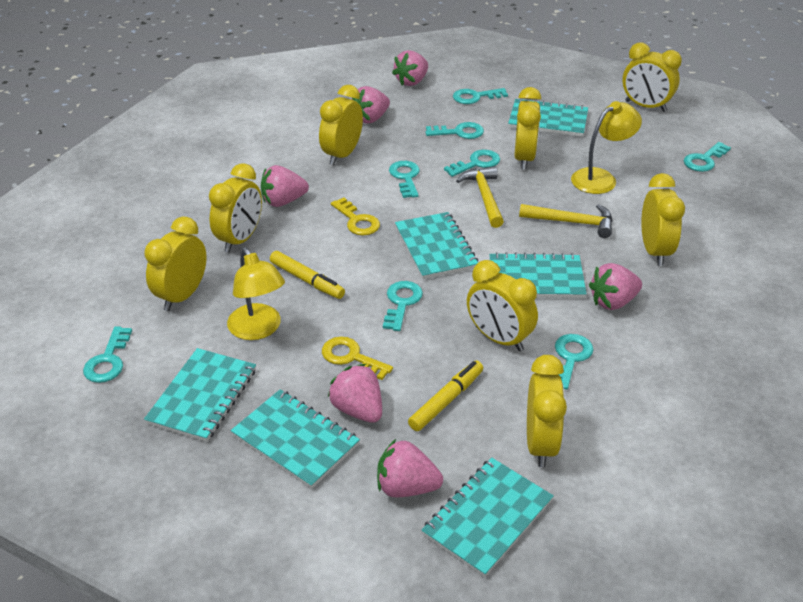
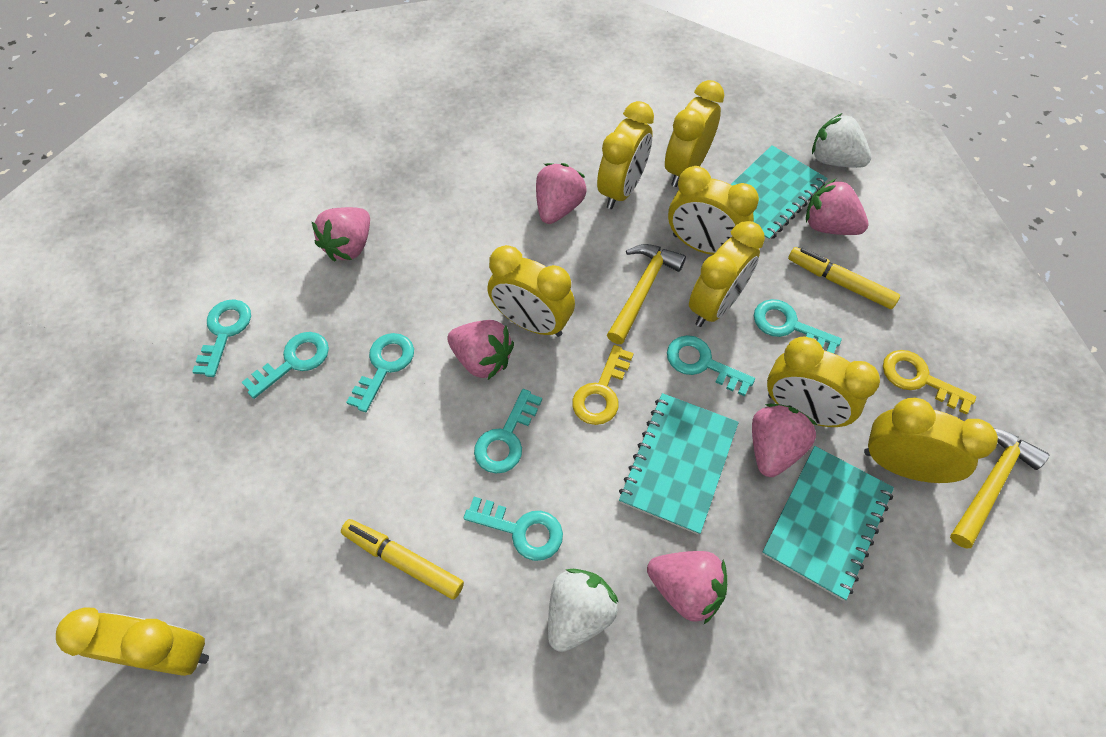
turquoise key: 8 -> 7
turquoise notebook: 6 -> 3
white strawberry: 0 -> 2
yellow lamp: 2 -> 0

